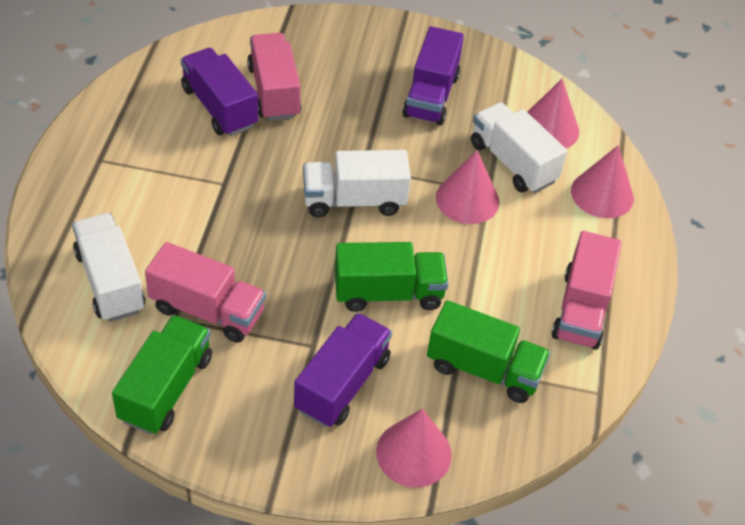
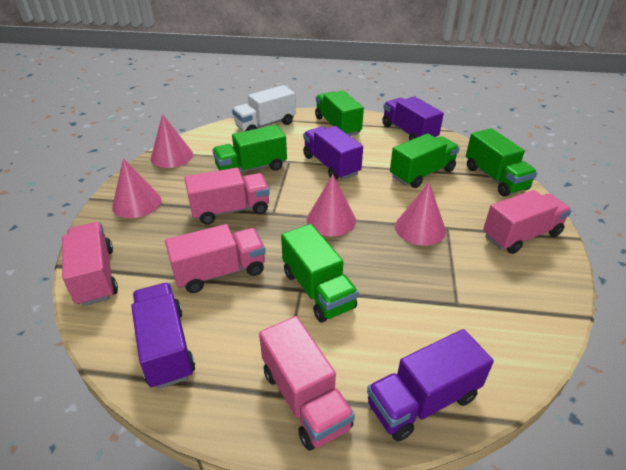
green truck: 3 -> 5
pink truck: 3 -> 5
purple truck: 3 -> 4
white truck: 3 -> 1

